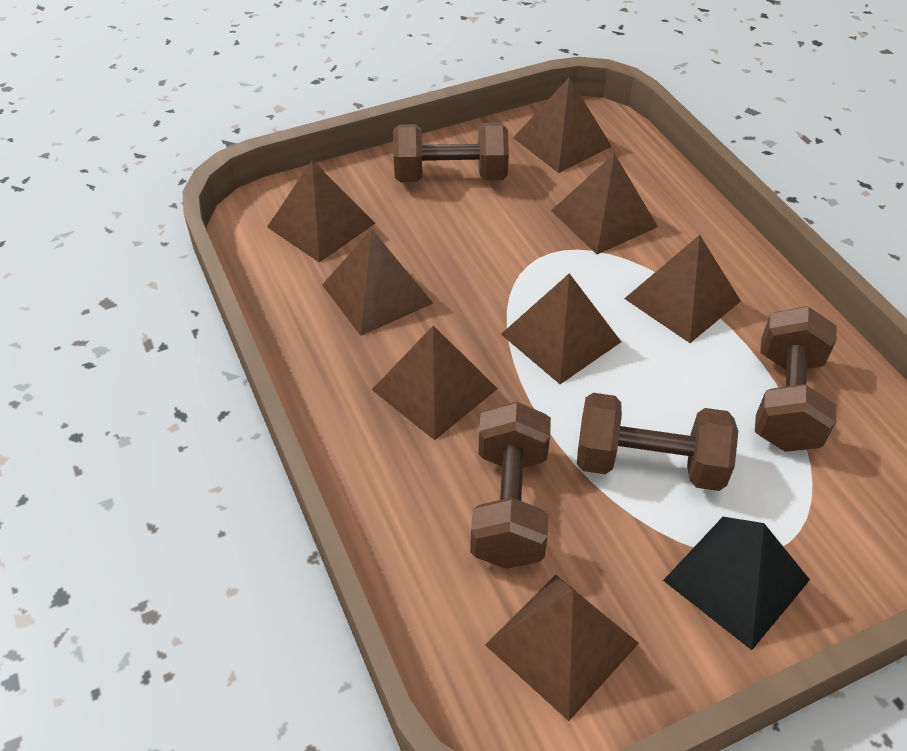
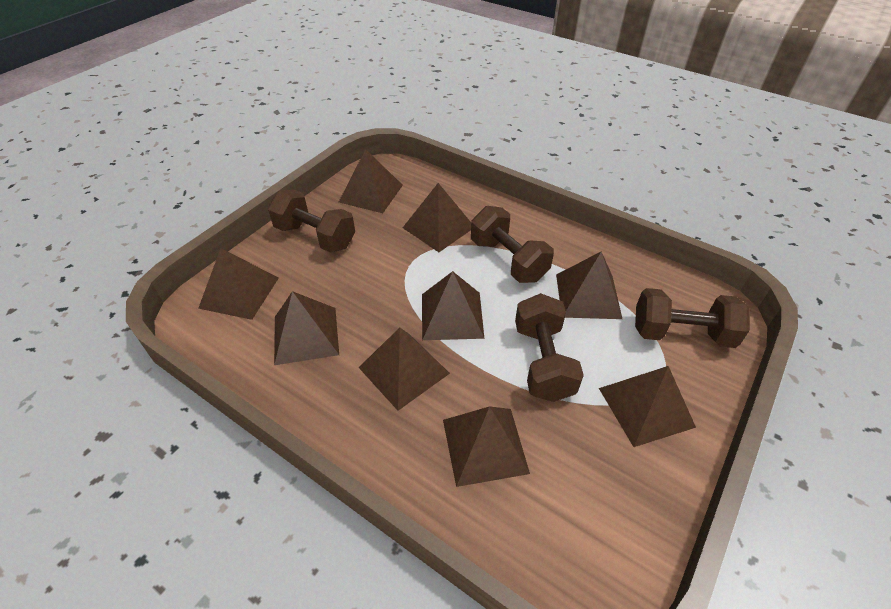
black pyramid: 1 -> 0
brown pyramid: 8 -> 9

